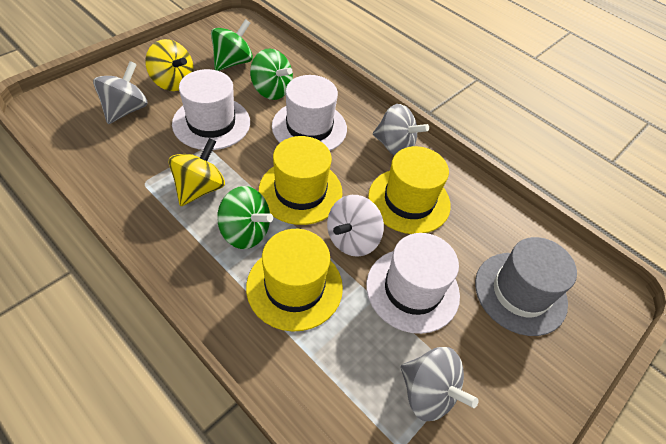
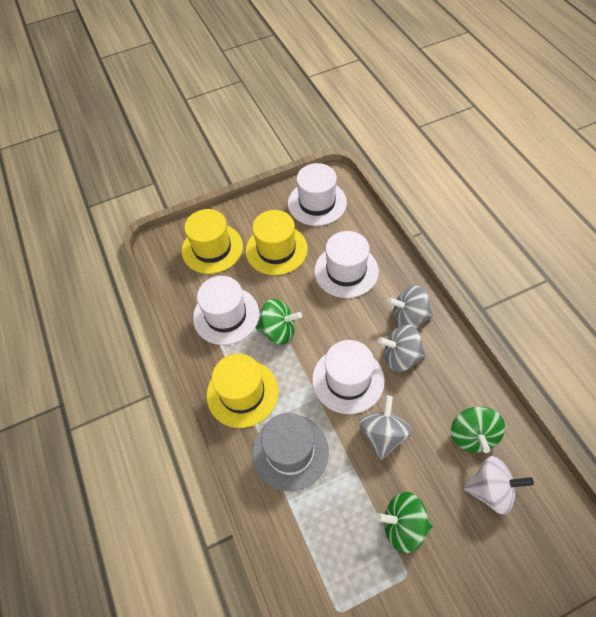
white hat: 3 -> 4
yellow spinning top: 2 -> 0

